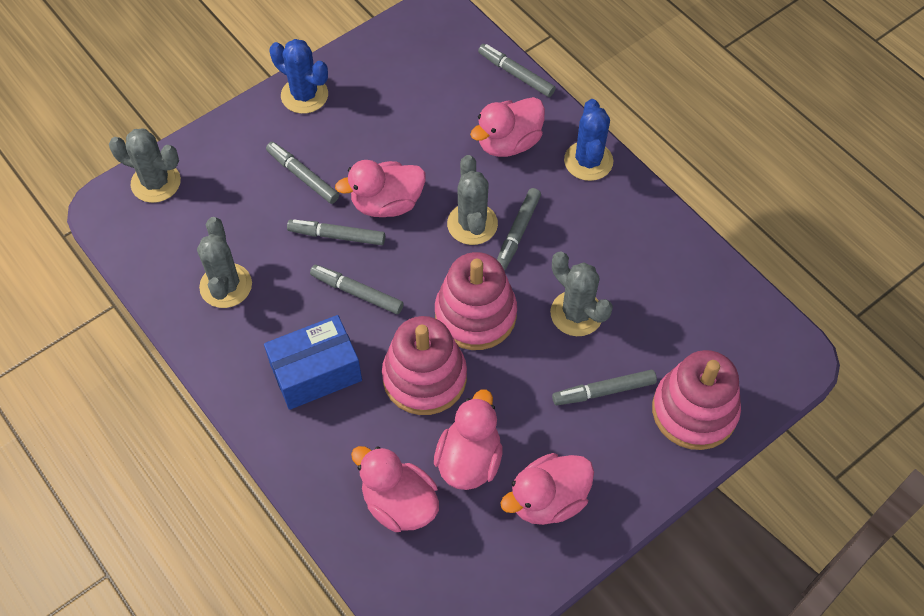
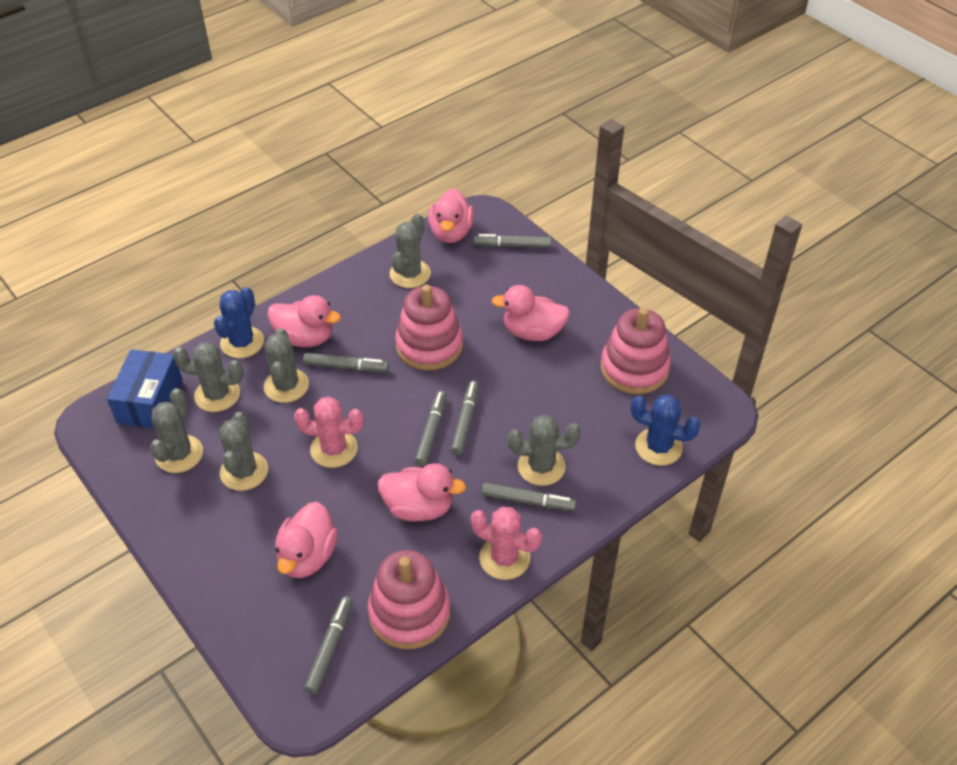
grey cactus: 4 -> 6
pink cactus: 0 -> 2

